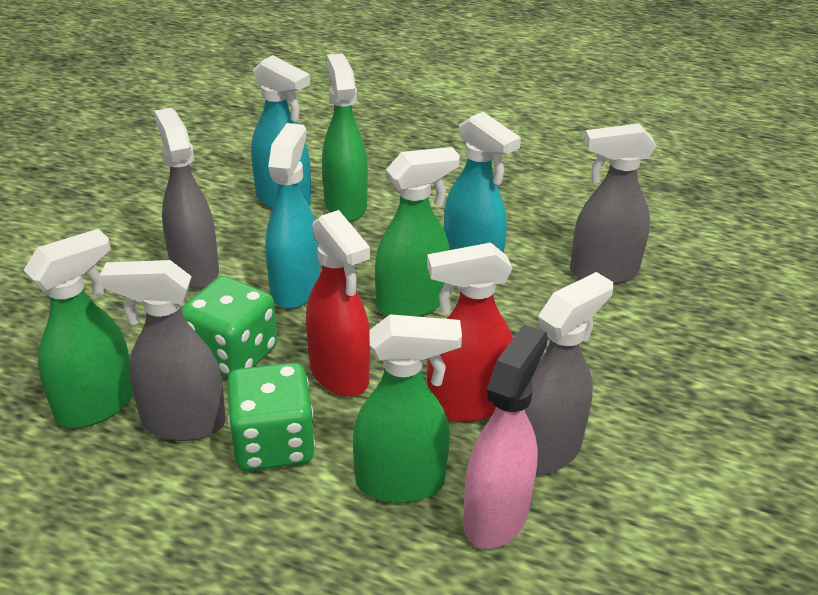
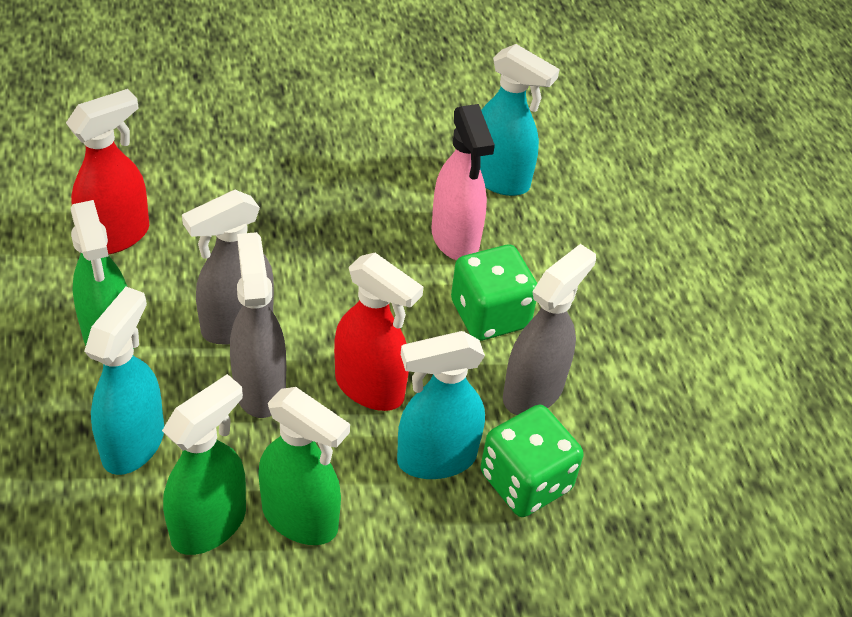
green spray bottle: 4 -> 3
grey spray bottle: 4 -> 3

